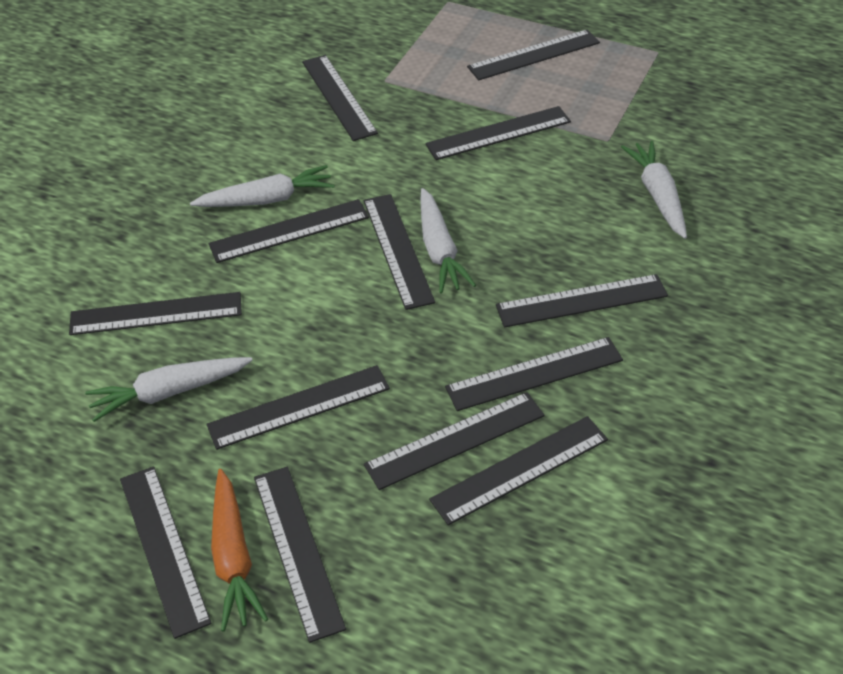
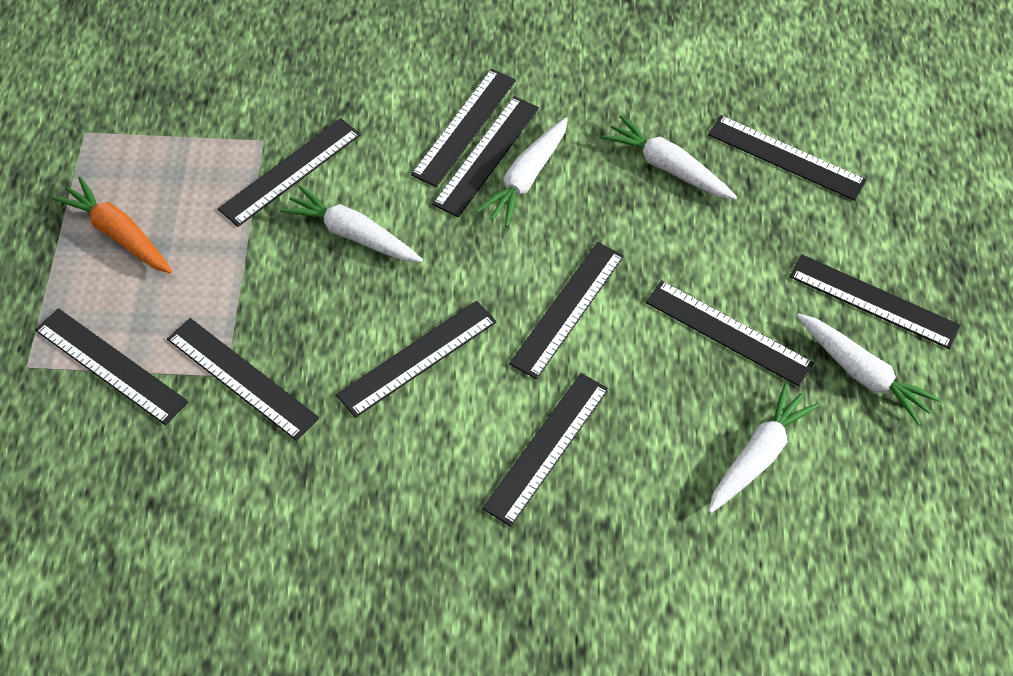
black ruler: 13 -> 11
white carrot: 4 -> 5

